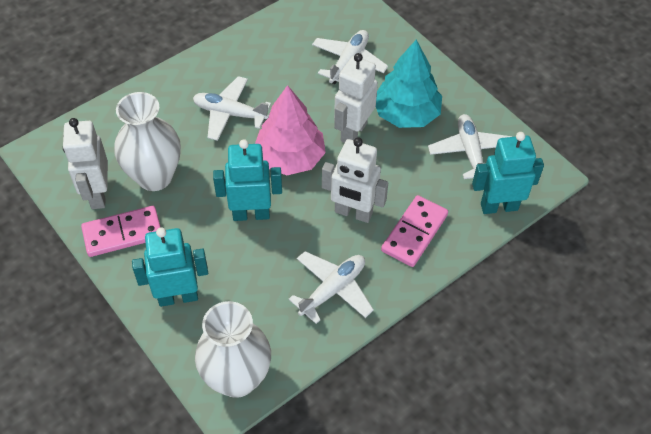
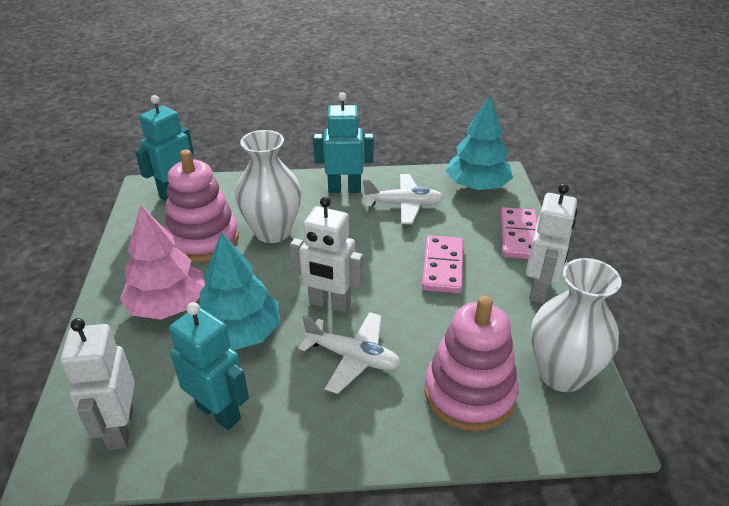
pink stacking toy: 0 -> 2
turquoise tree: 1 -> 2
white plane: 4 -> 2

